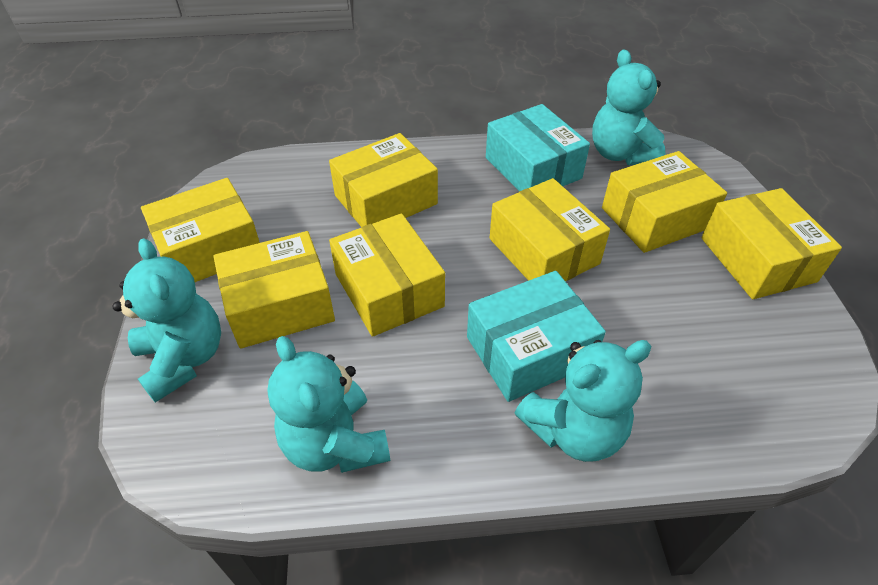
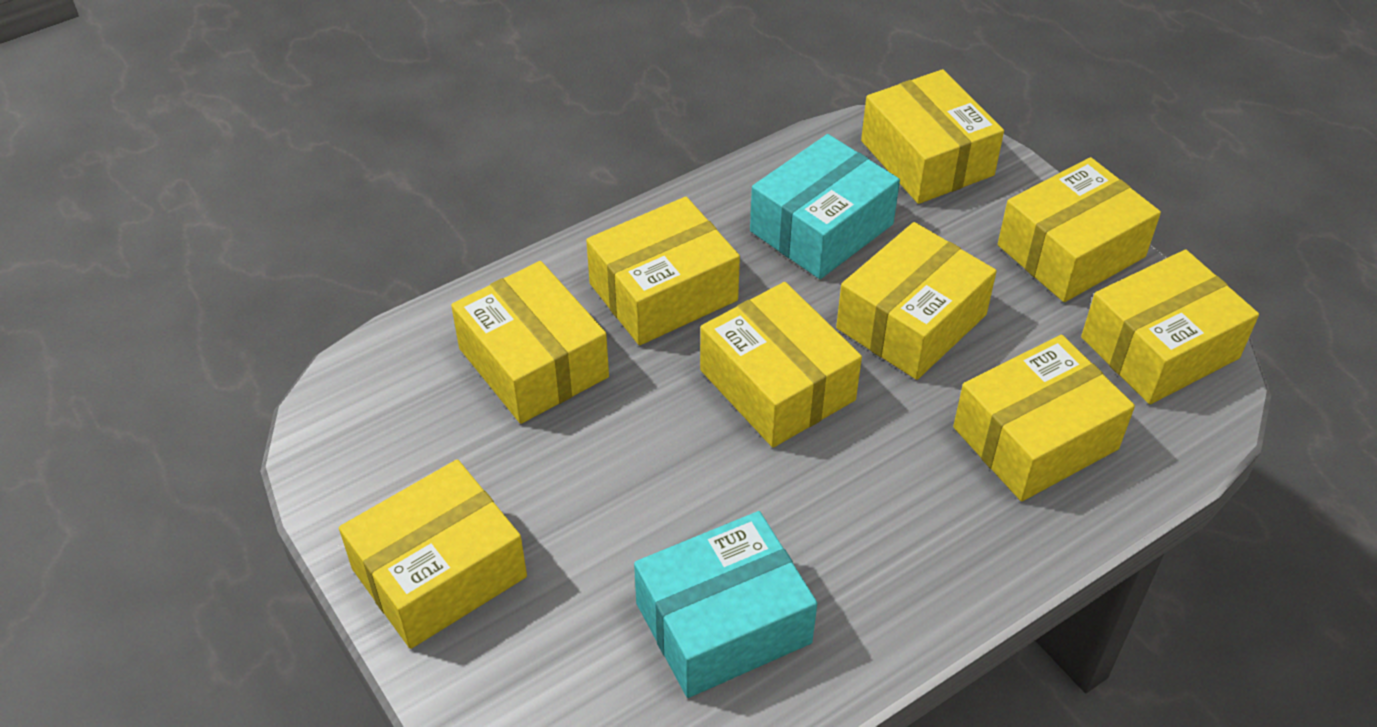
turquoise teddy bear: 4 -> 0
yellow box: 7 -> 9

